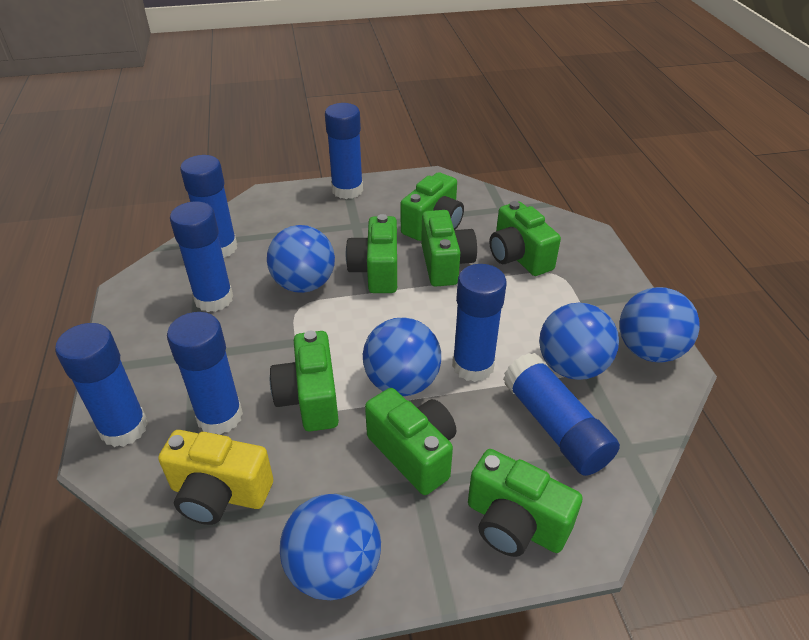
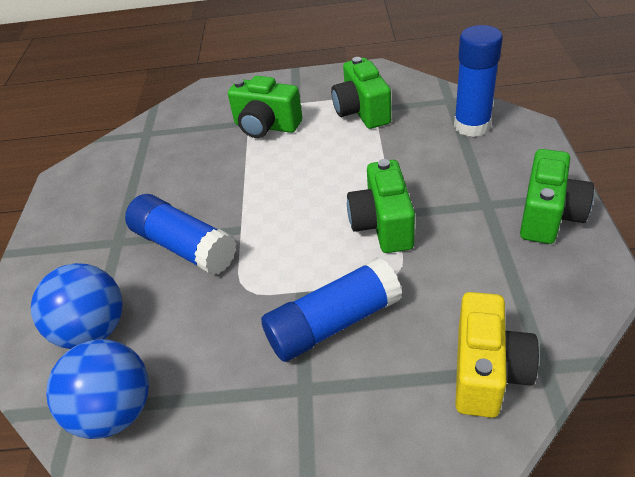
blue ball: 5 -> 2
blue glue stick: 7 -> 3
green camera: 7 -> 4

